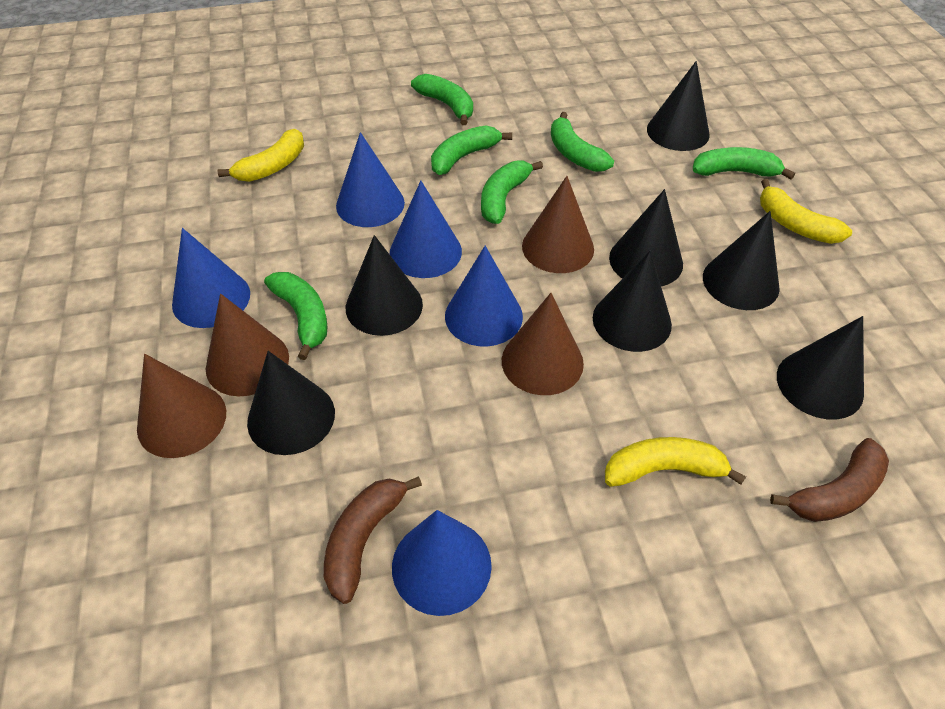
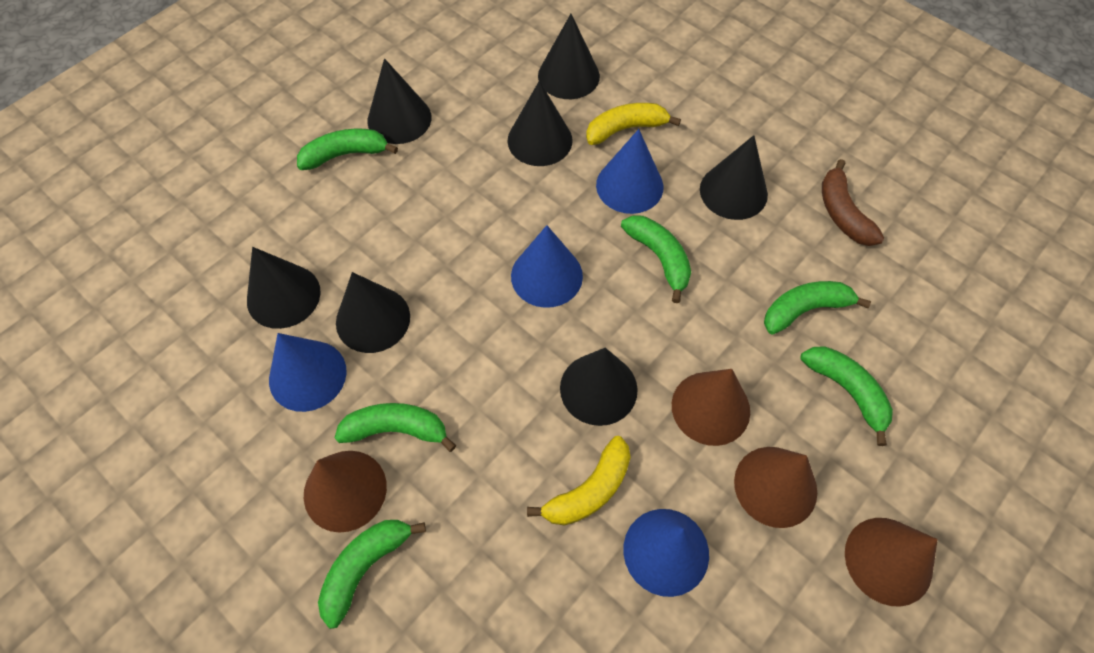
blue cone: 5 -> 4
brown banana: 2 -> 1
yellow banana: 3 -> 2

